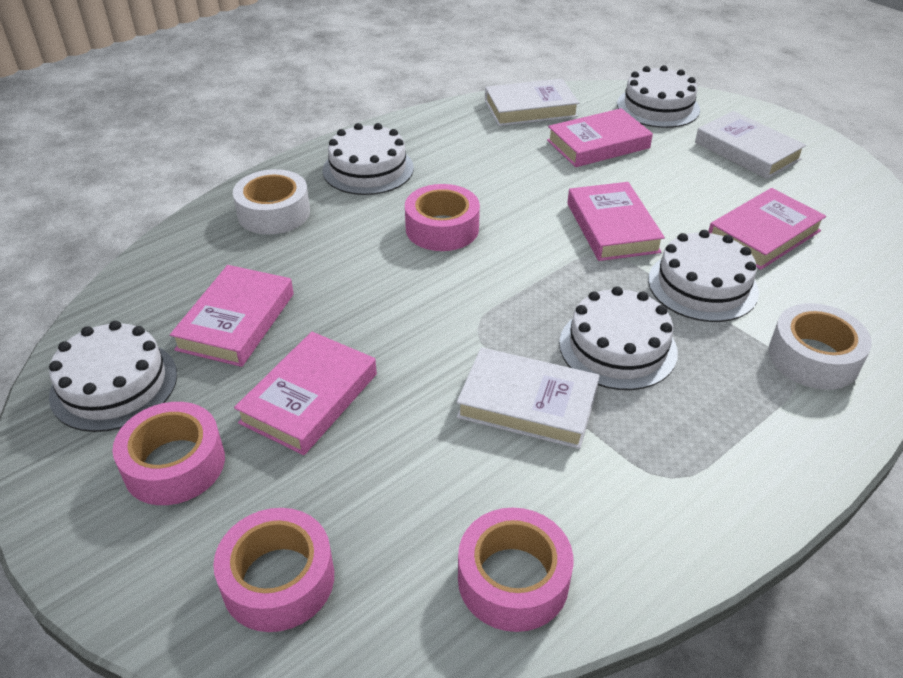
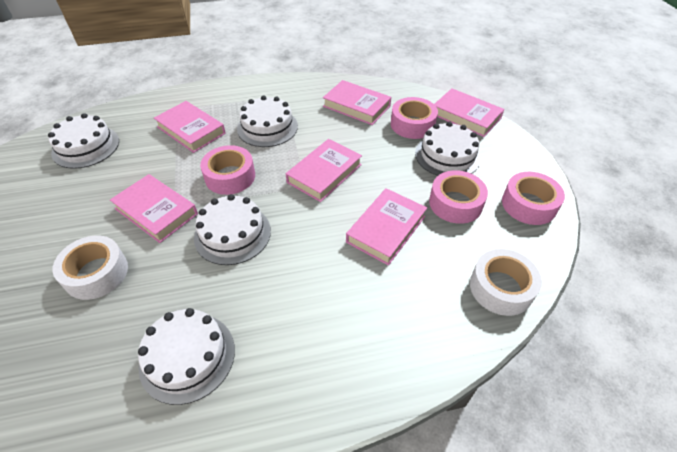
pink book: 5 -> 6
white book: 3 -> 0

